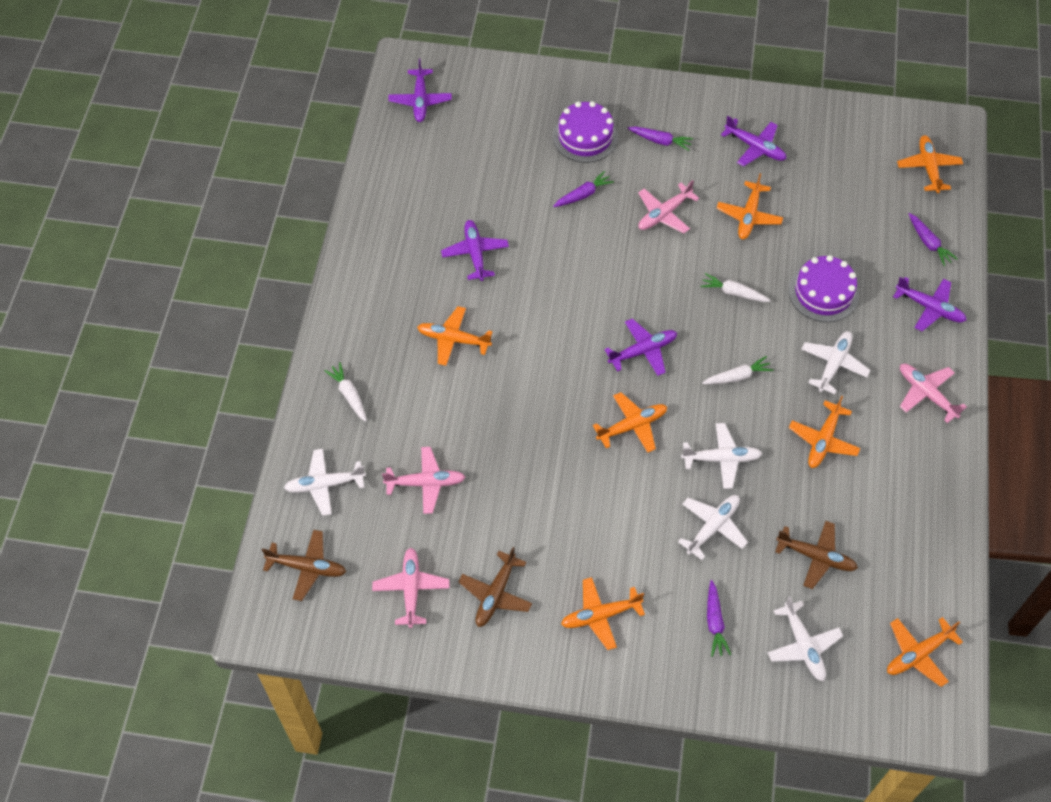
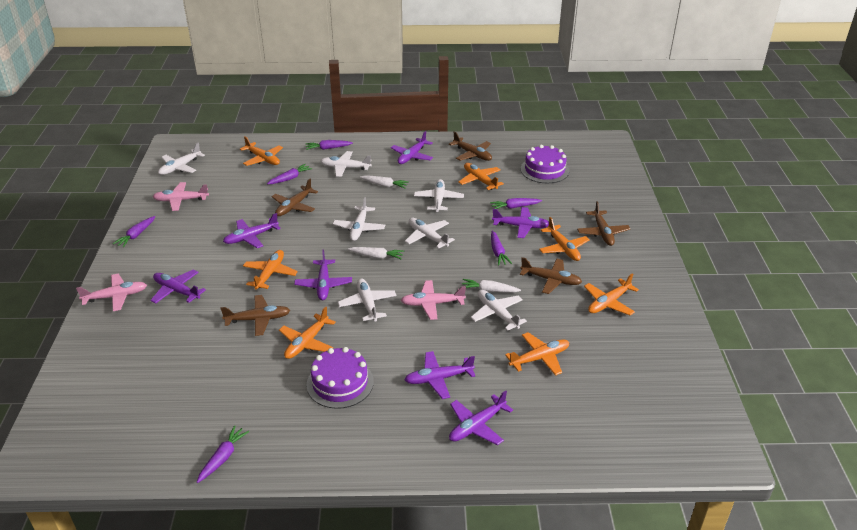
brown plane: 3 -> 5
pink plane: 4 -> 3
purple carrot: 4 -> 6
purple plane: 5 -> 7
white plane: 5 -> 7

